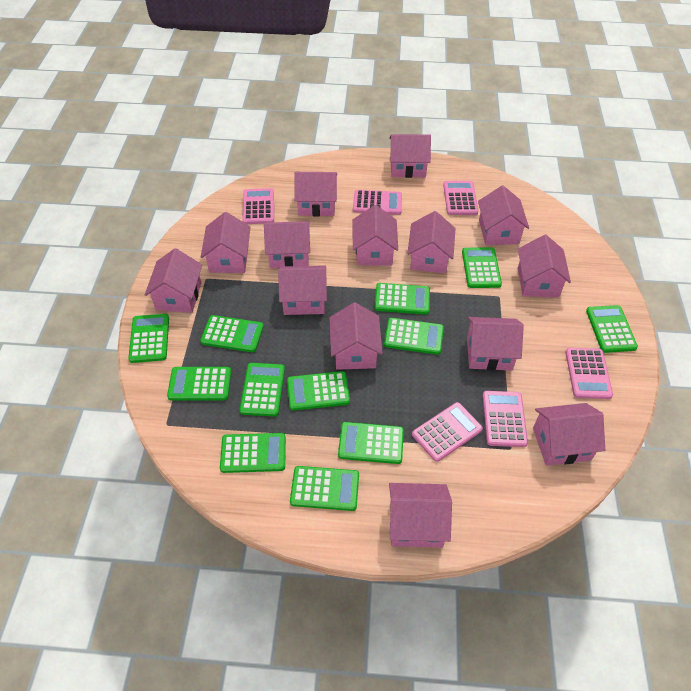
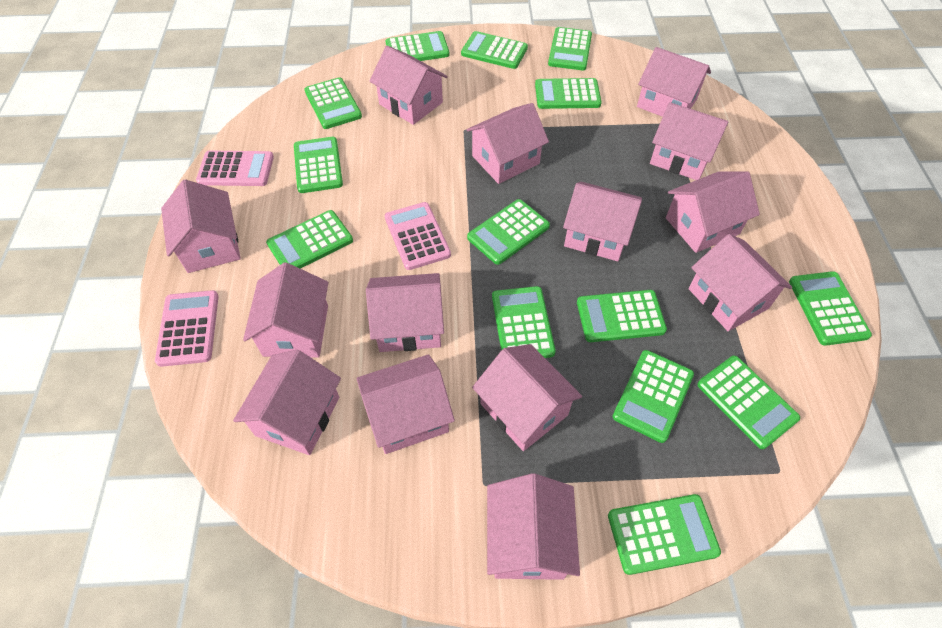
green calculator: 12 -> 14
pink calculator: 6 -> 3

